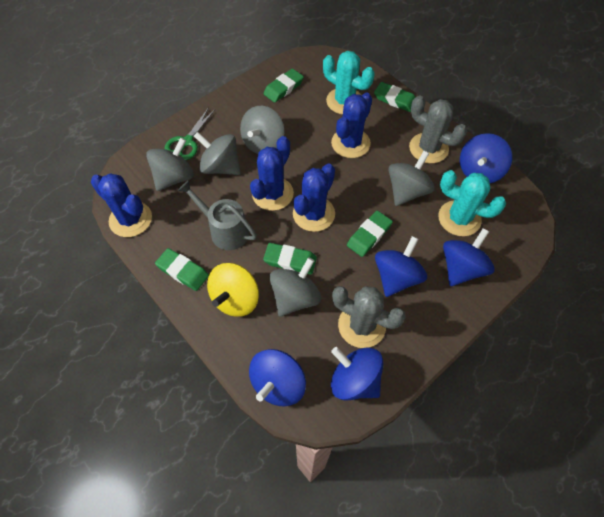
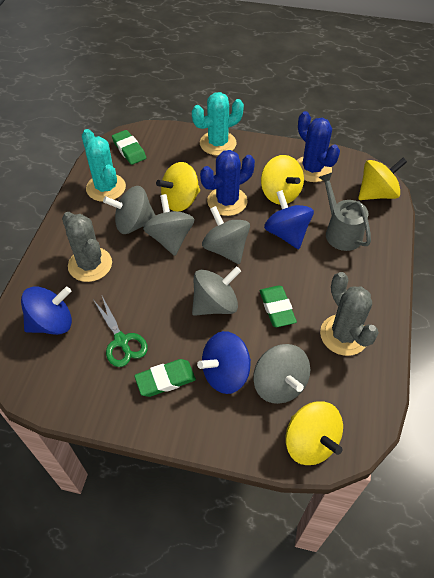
blue cactus: 4 -> 2
blue spinning top: 5 -> 3
green eraser: 5 -> 3
yellow spinning top: 1 -> 4

